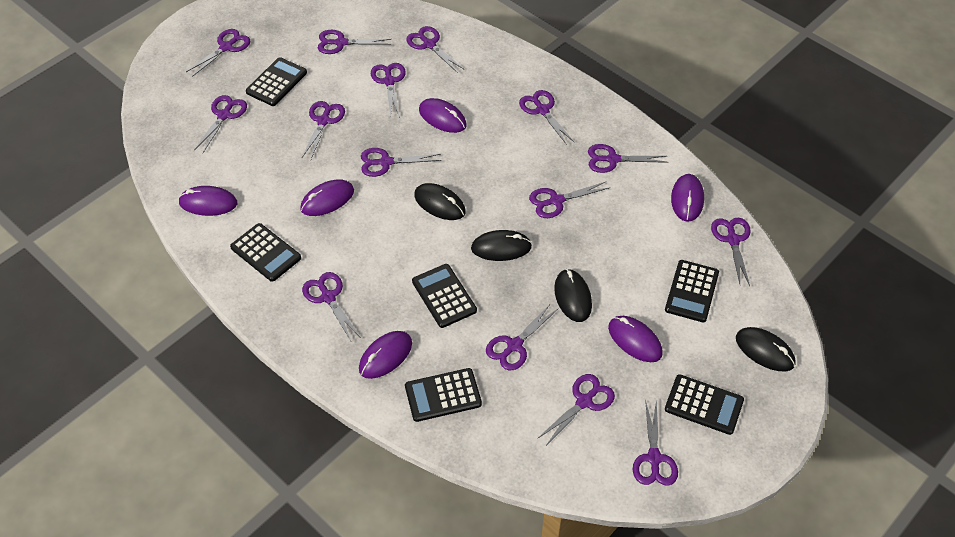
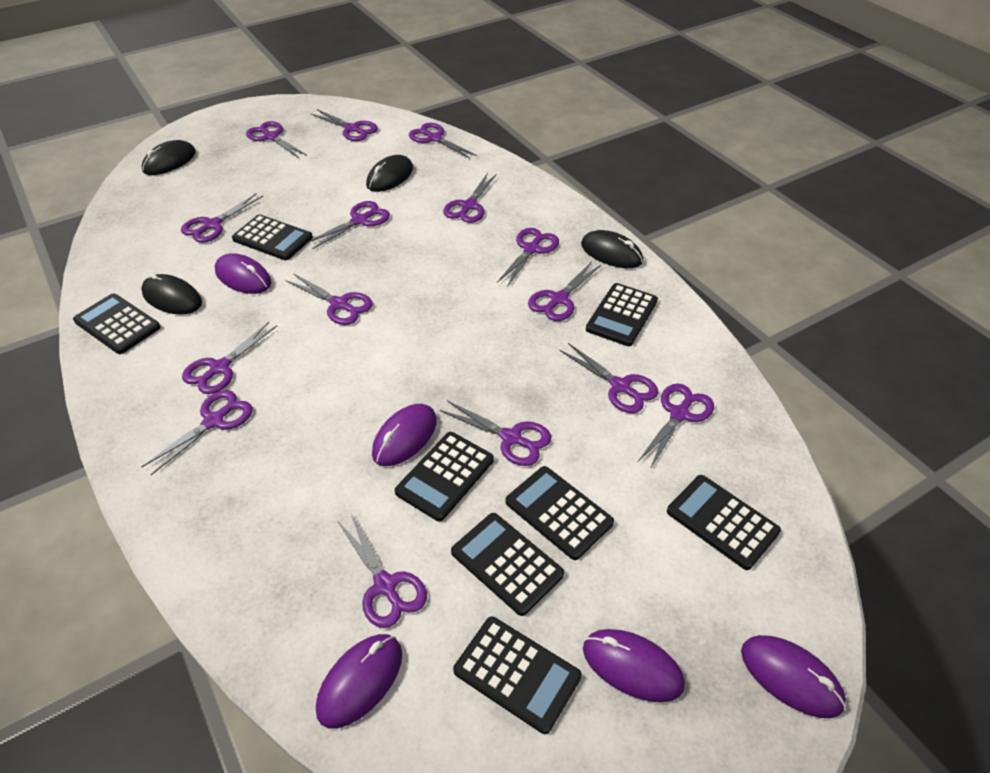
black calculator: 6 -> 8
purple mouse: 6 -> 5

